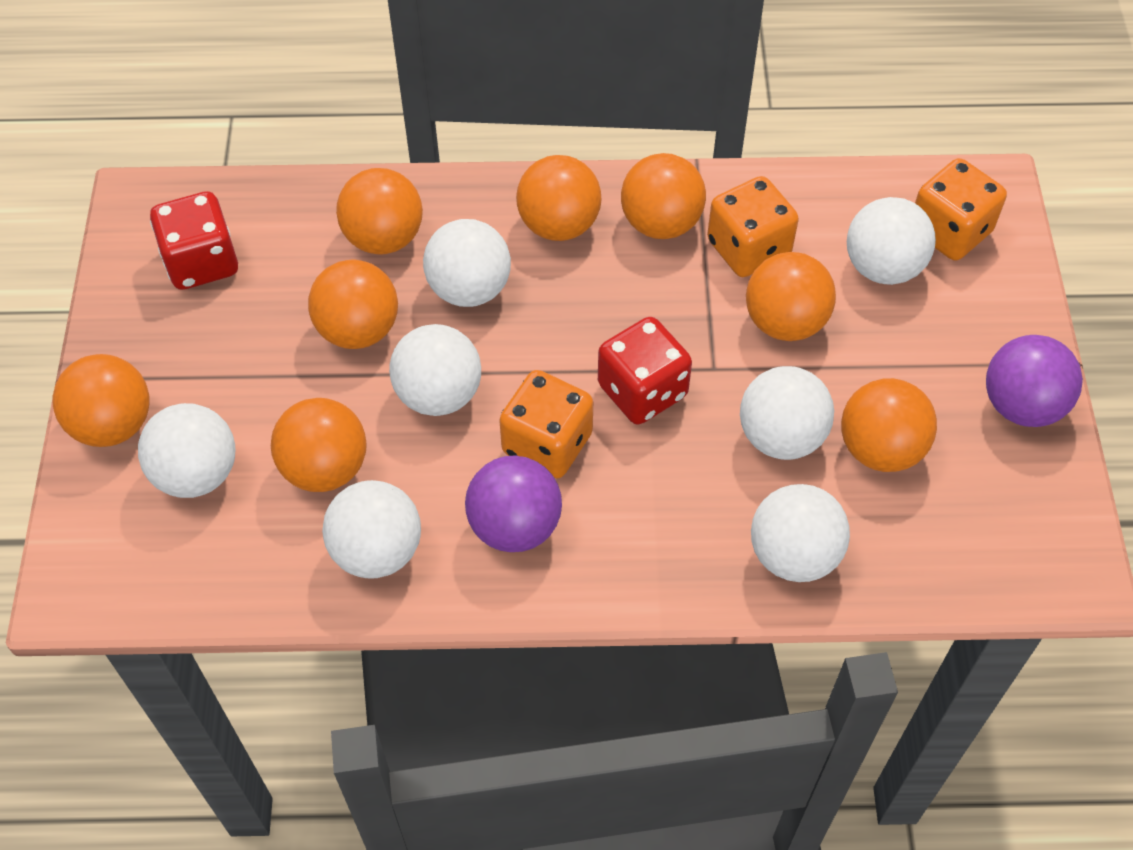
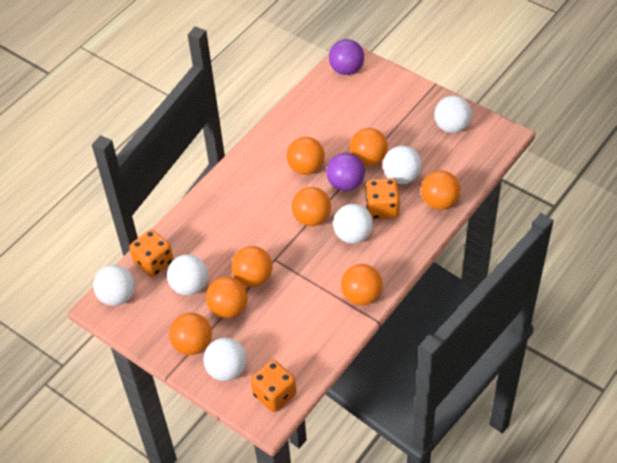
red dice: 2 -> 0
white ball: 7 -> 6

